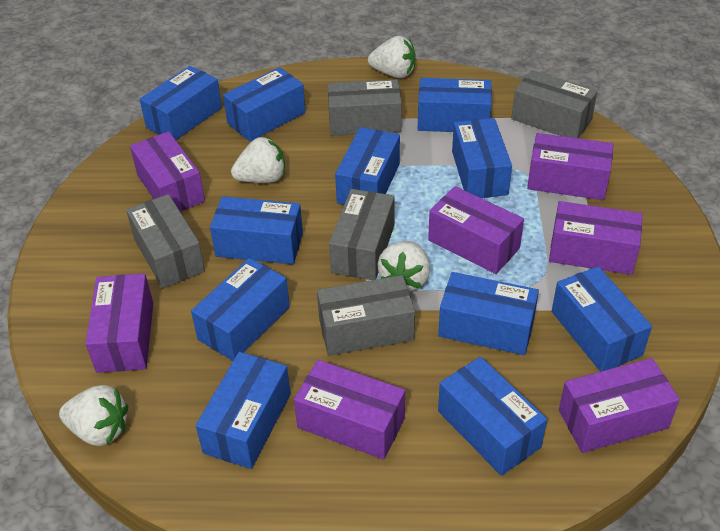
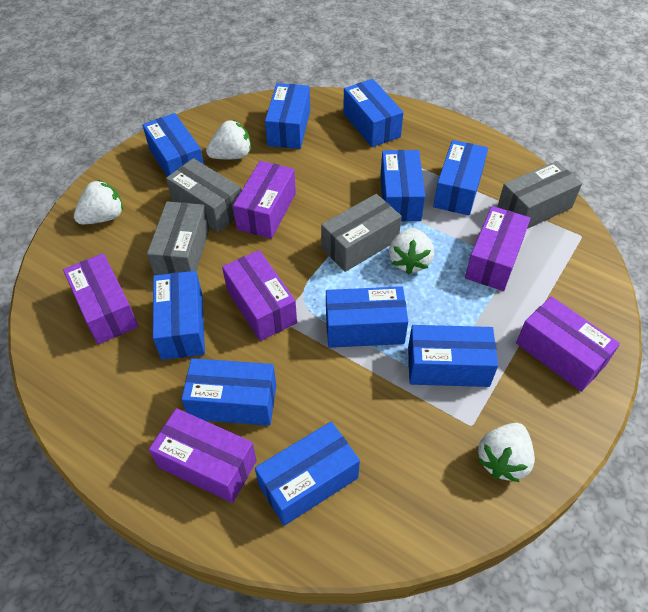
blue box: 11 -> 10
grey box: 5 -> 4
purple box: 7 -> 6

